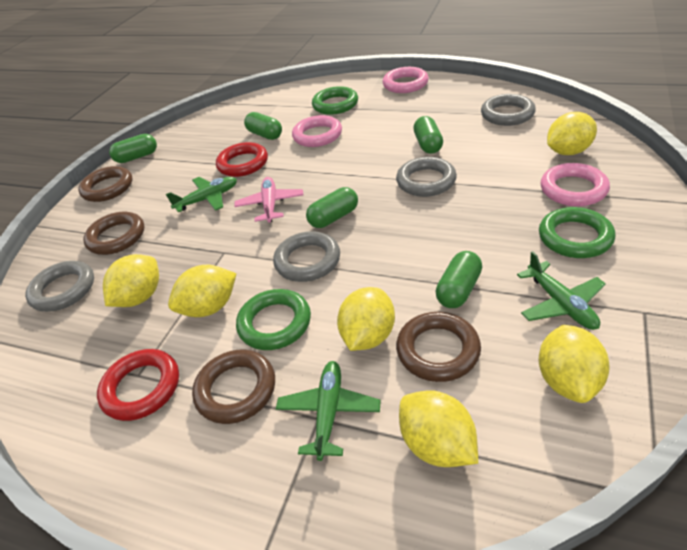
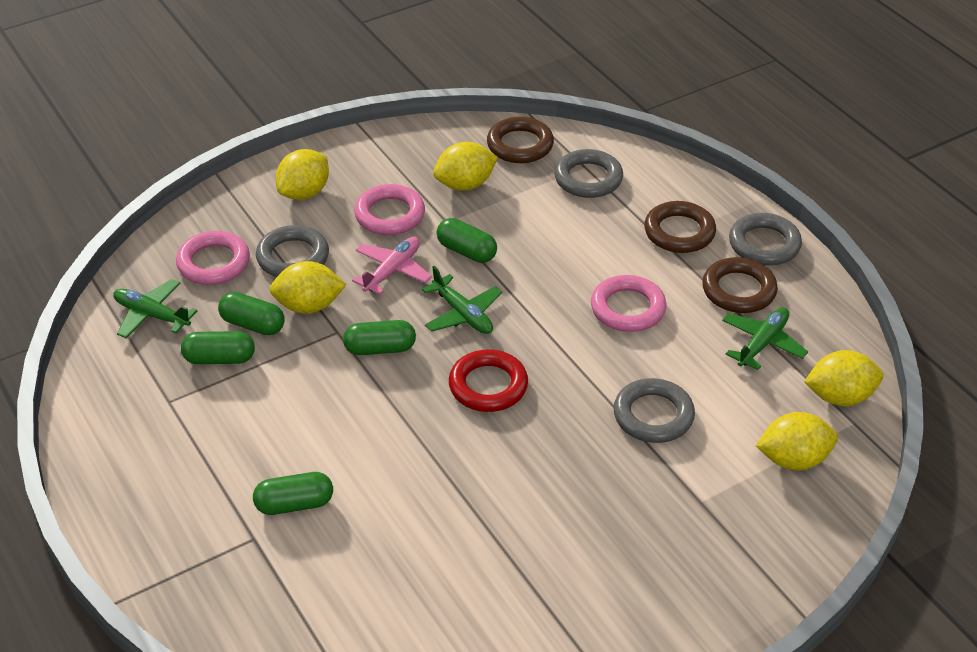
brown ring: 4 -> 3
green ring: 3 -> 0
red ring: 2 -> 1
yellow lemon: 6 -> 5

